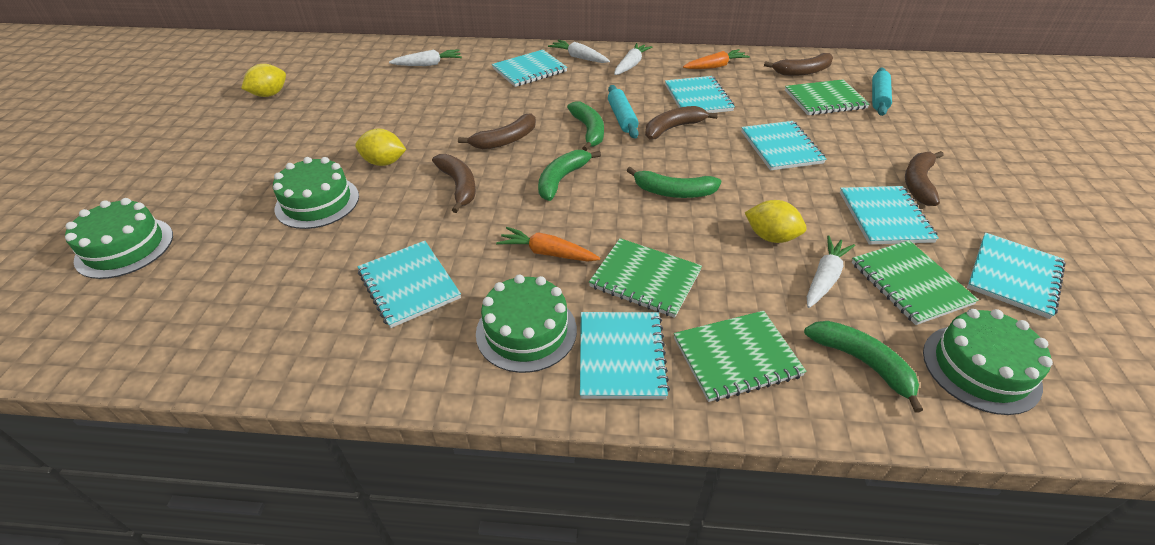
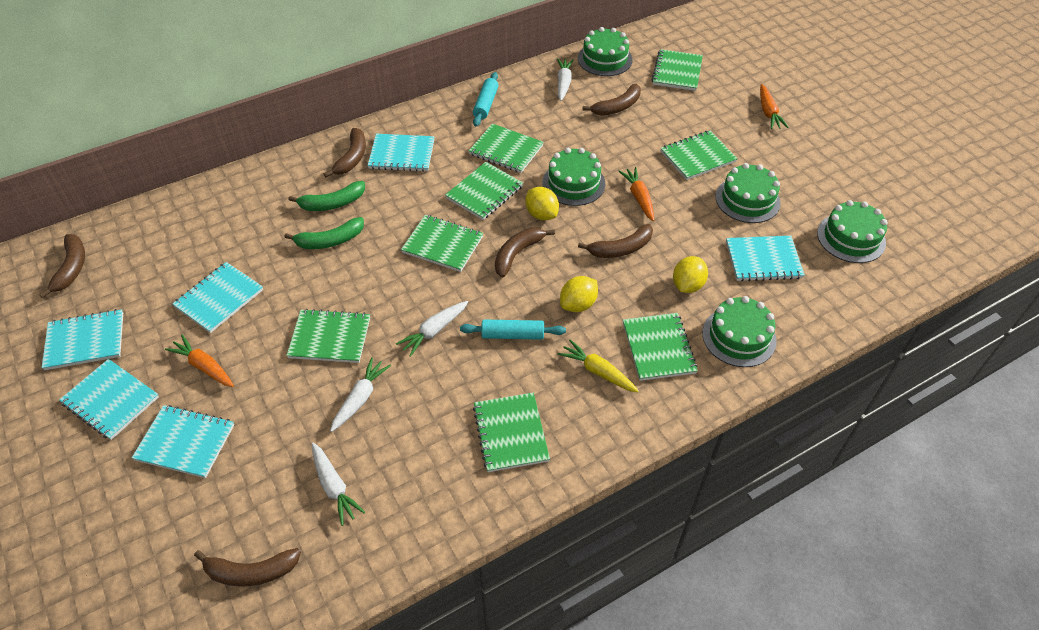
brown banana: 5 -> 6
green banana: 4 -> 2
green cake: 4 -> 5
green notebook: 4 -> 8
orange carrot: 2 -> 3
turquoise notebook: 7 -> 6
yellow carrot: 0 -> 1

